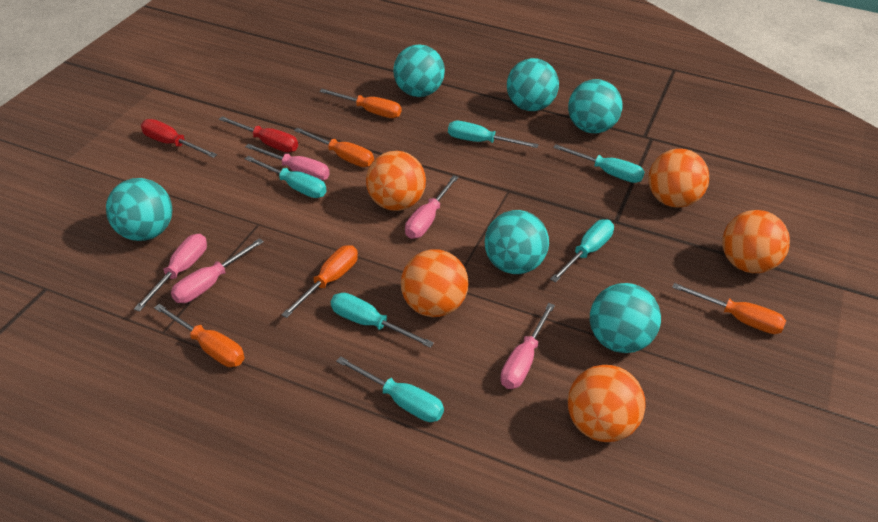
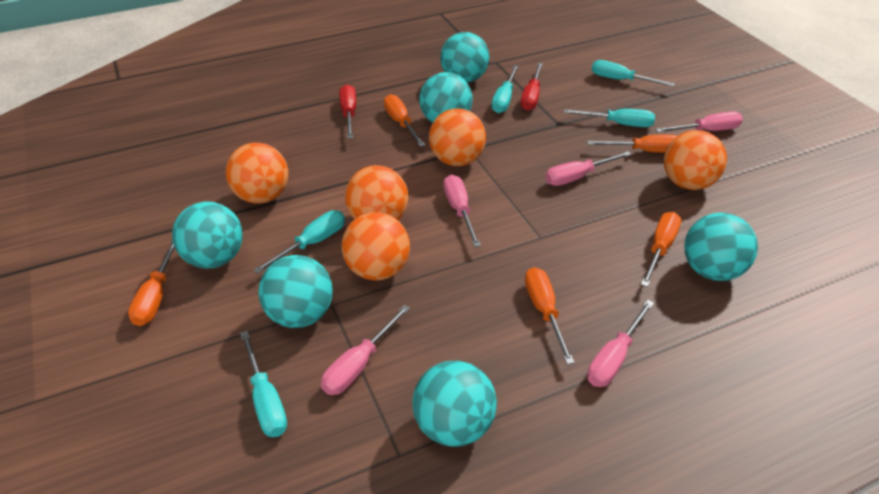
turquoise screwdriver: 6 -> 5

